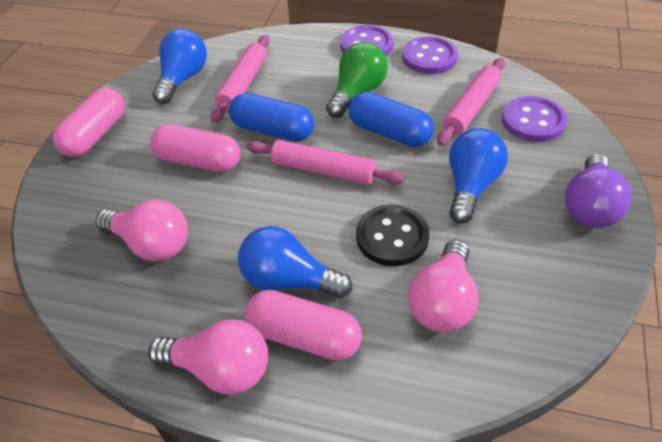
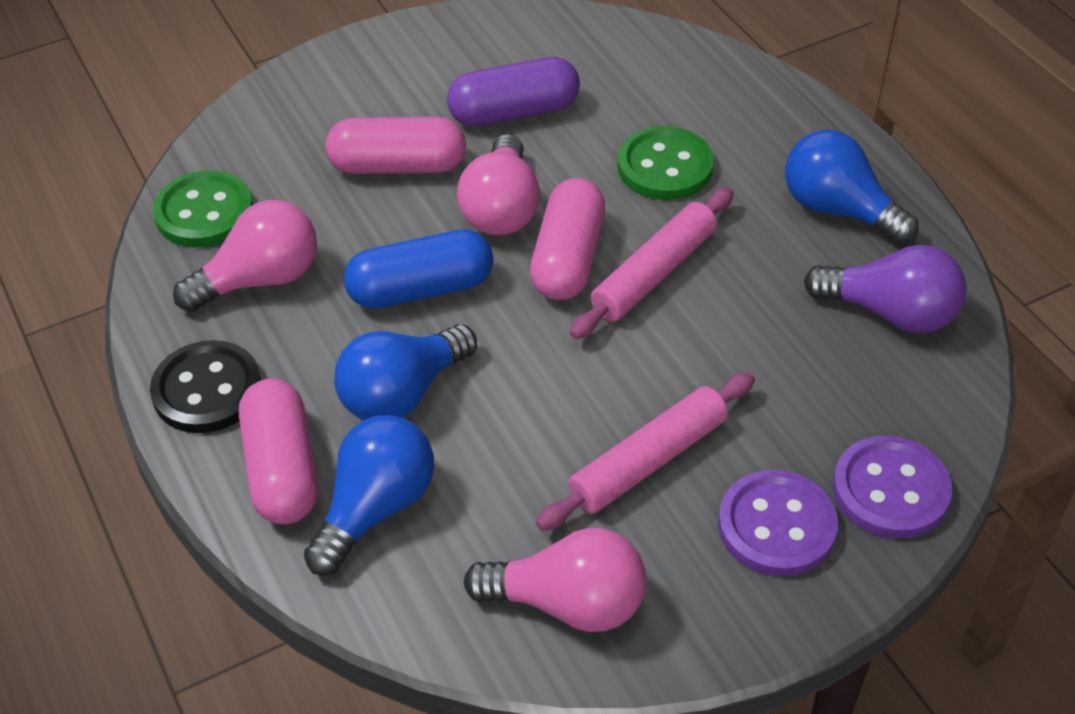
blue capsule: 2 -> 1
green button: 0 -> 2
green light bulb: 1 -> 0
pink rolling pin: 3 -> 2
purple button: 3 -> 2
purple capsule: 0 -> 1

